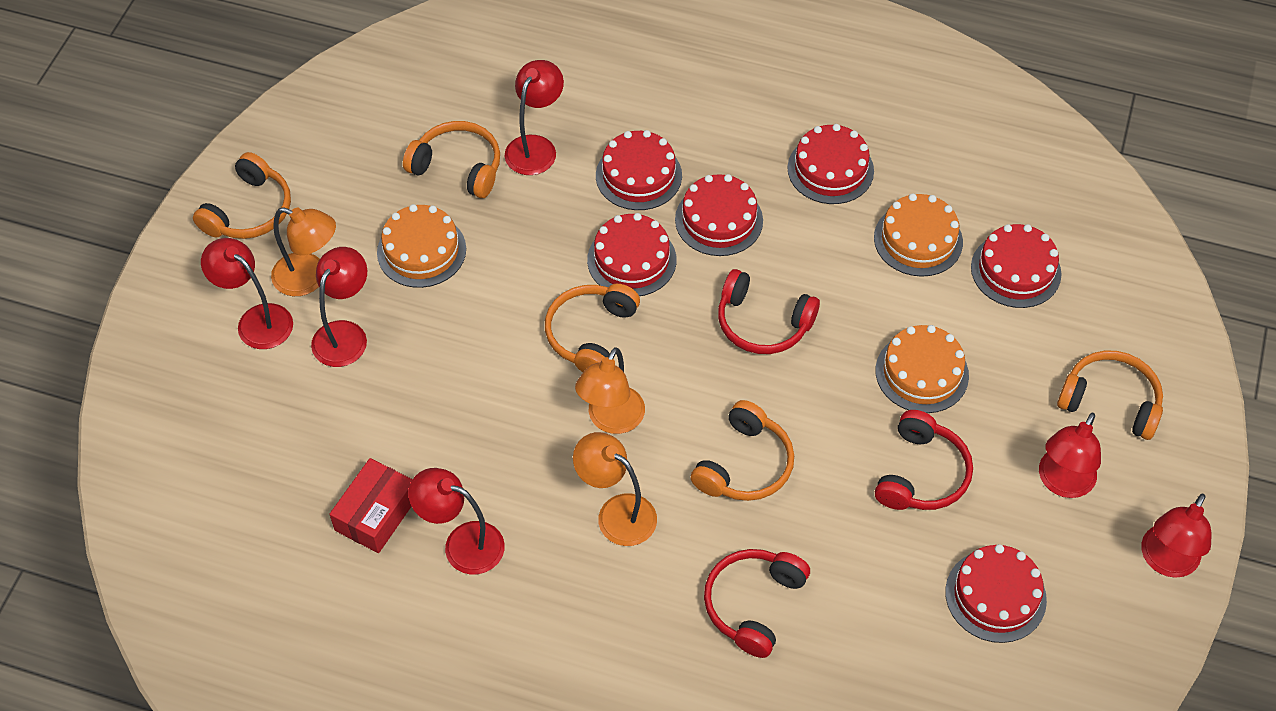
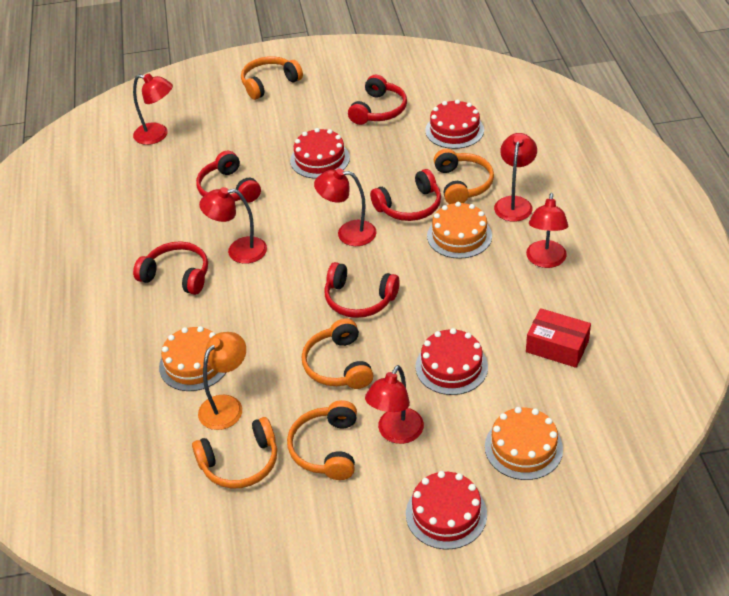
orange lamp: 3 -> 1
red cake: 6 -> 4
red headphones: 3 -> 5

